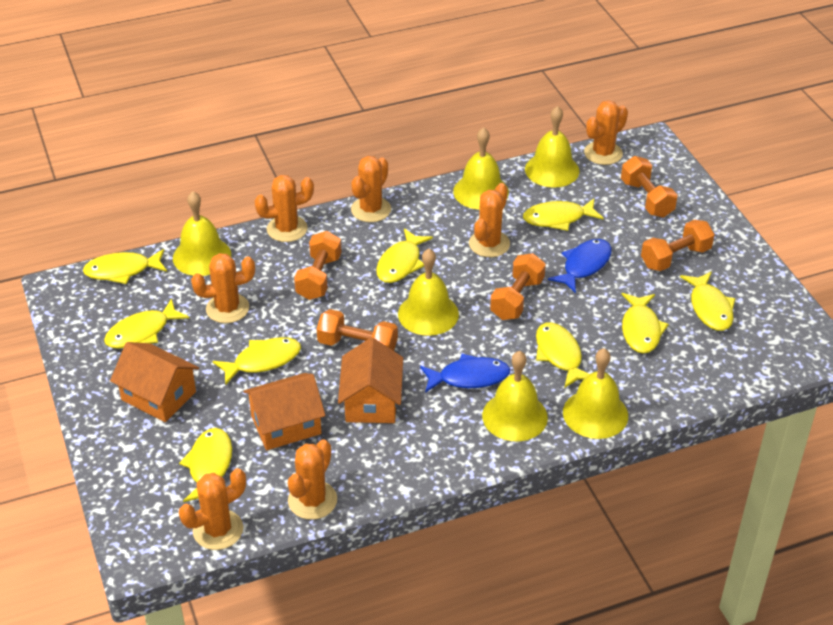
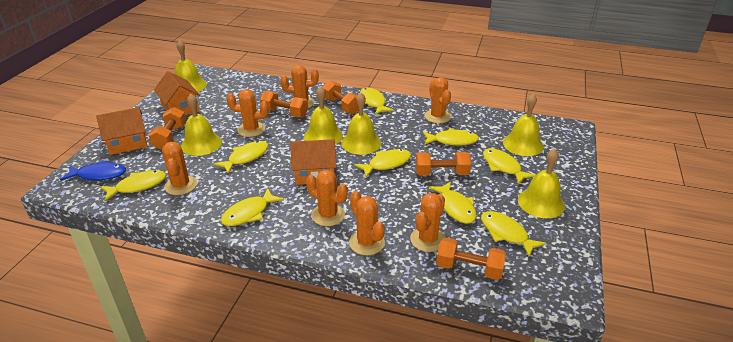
blue fish: 2 -> 1

